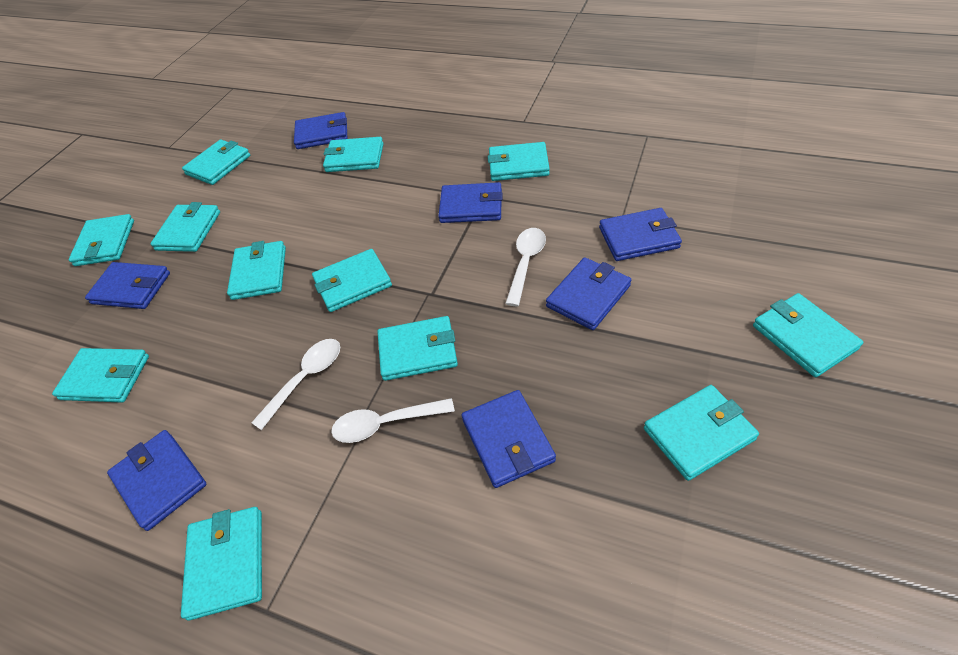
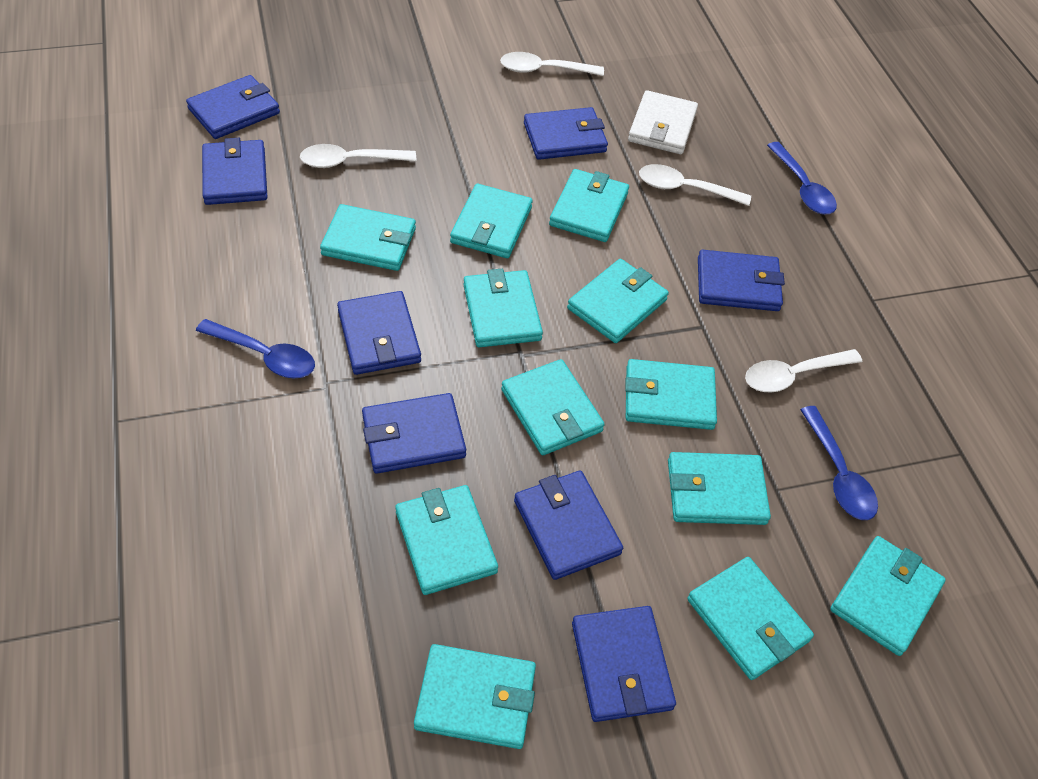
blue spoon: 0 -> 3
blue wallet: 7 -> 8
white spoon: 3 -> 4
white wallet: 0 -> 1

